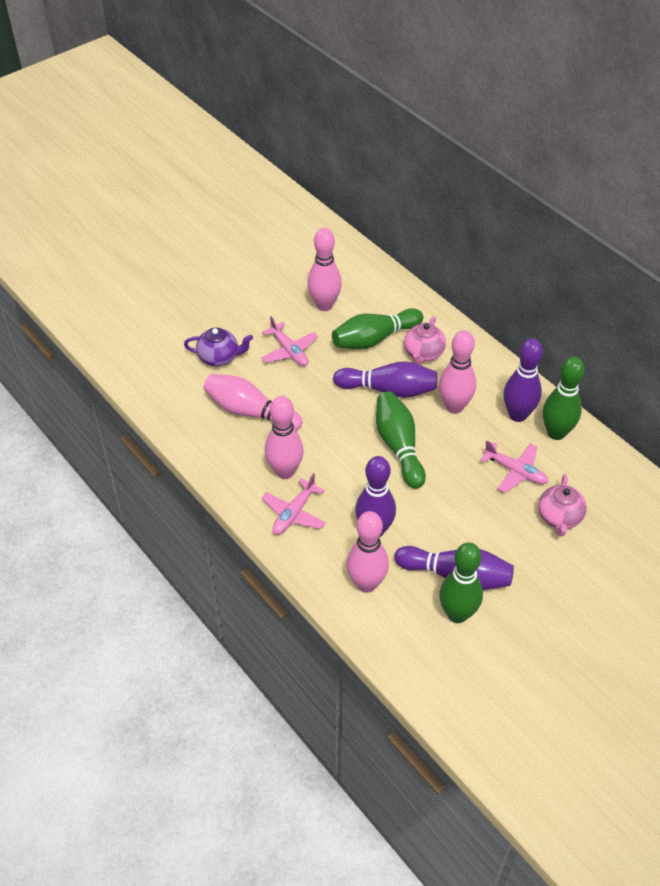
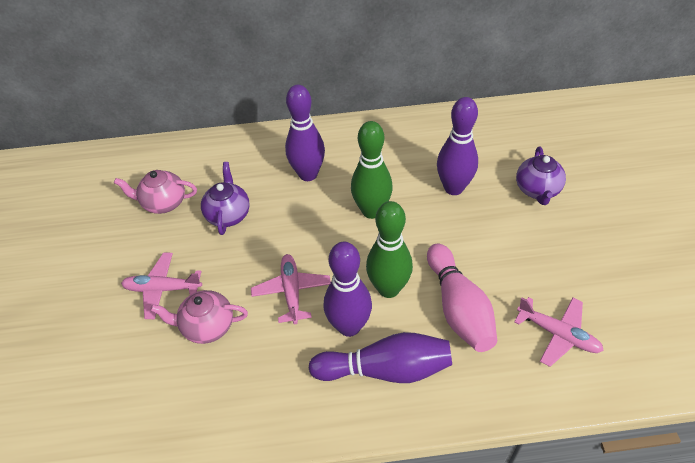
green bowling pin: 4 -> 2
pink bowling pin: 5 -> 1
purple teapot: 1 -> 2

